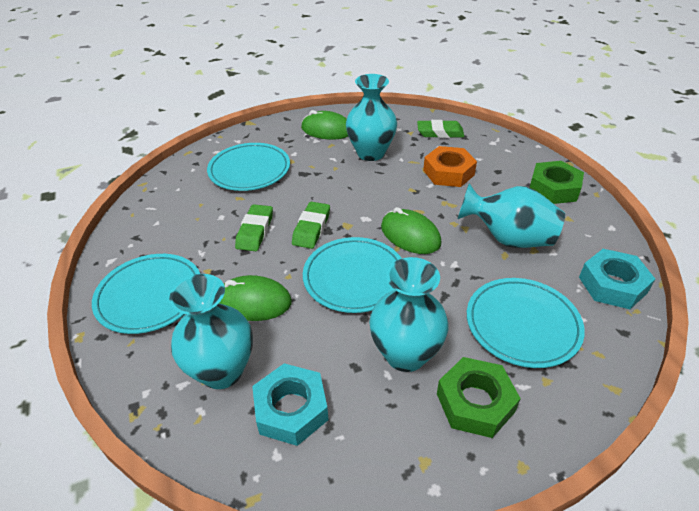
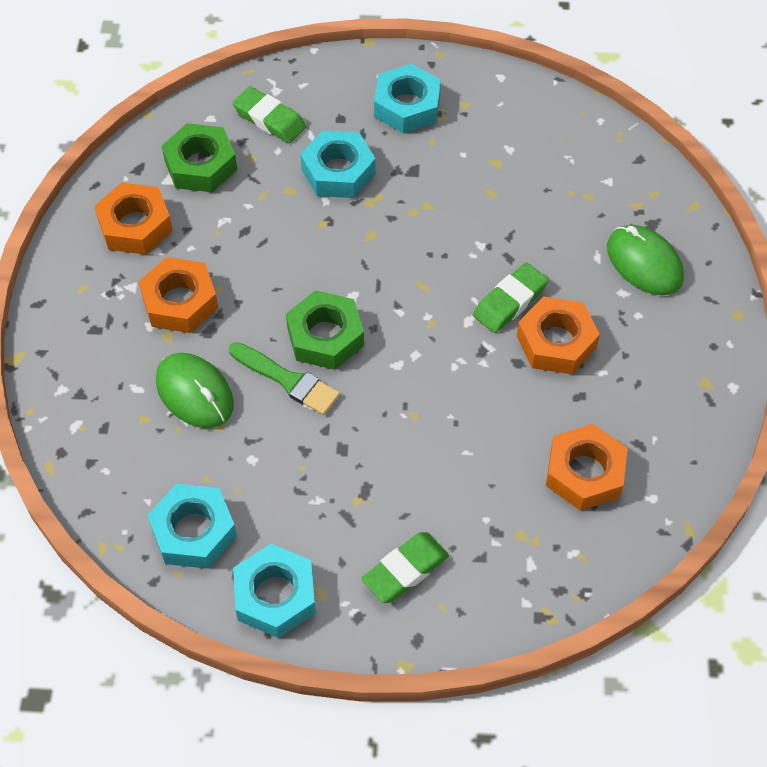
green brush: 0 -> 1
green mouse: 3 -> 2
orange nut: 1 -> 4
turquoise nut: 2 -> 4
turquoise plate: 4 -> 0
turquoise vase: 4 -> 0

